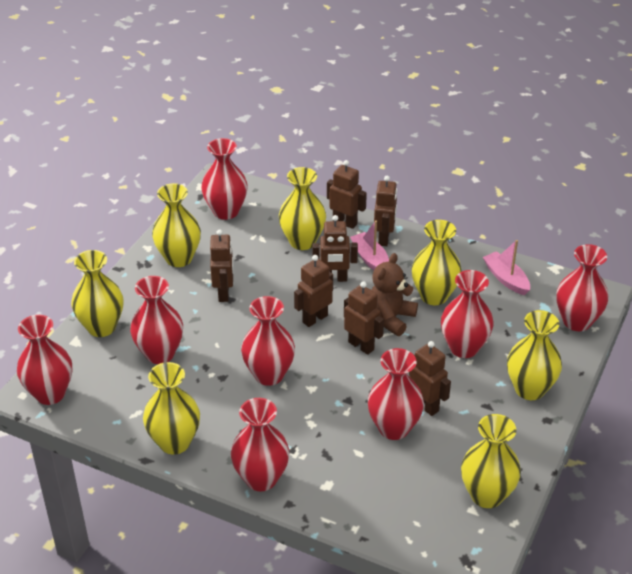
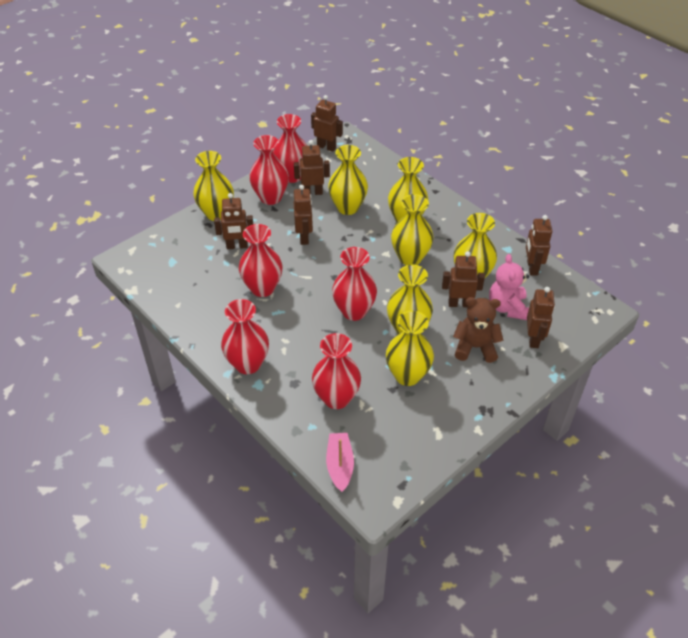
pink boat: 2 -> 1
pink teddy bear: 0 -> 1
red vase: 8 -> 6

